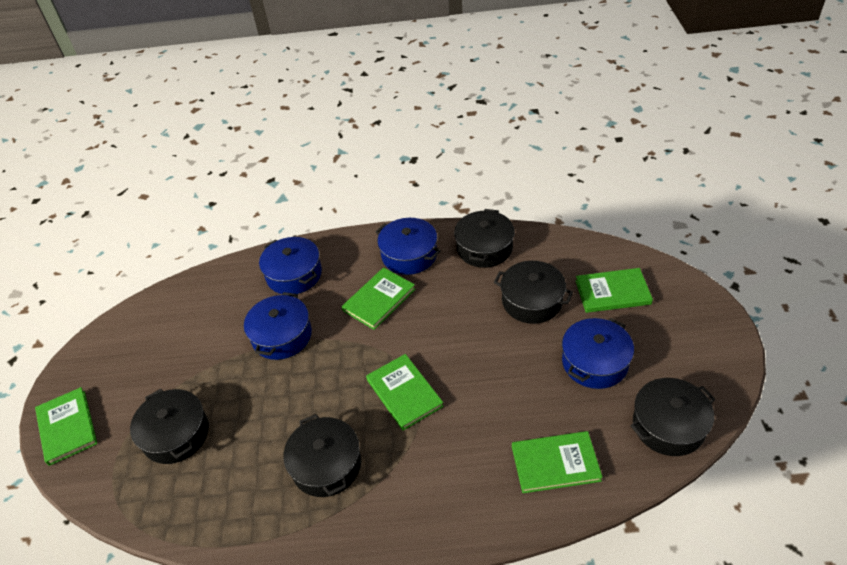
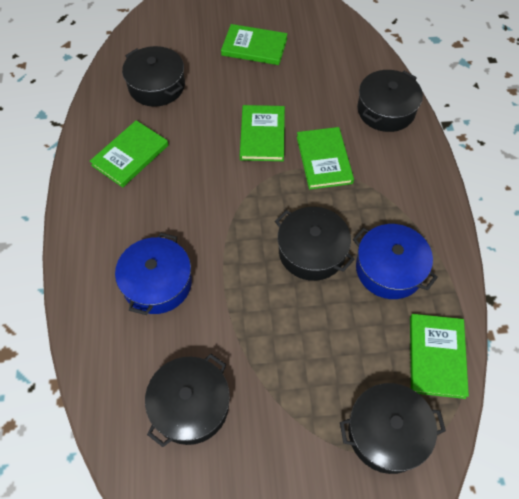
blue pot: 4 -> 2

